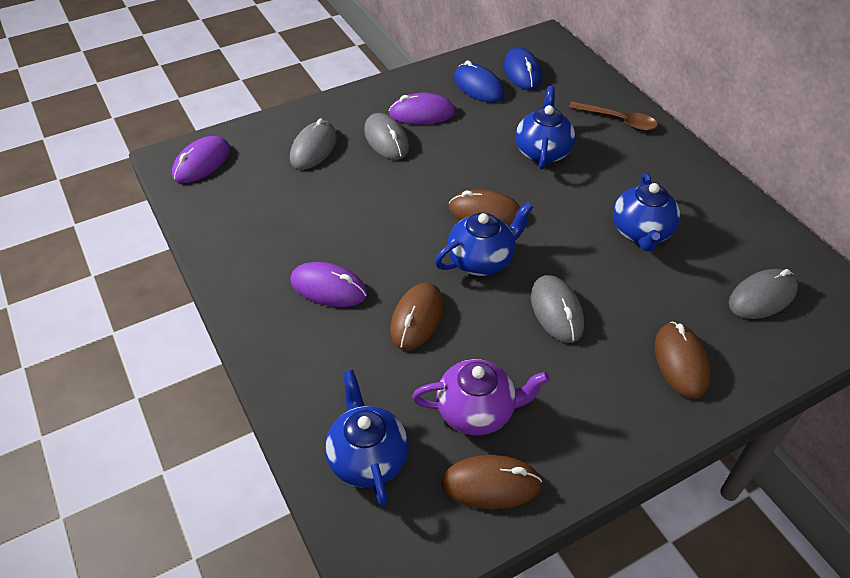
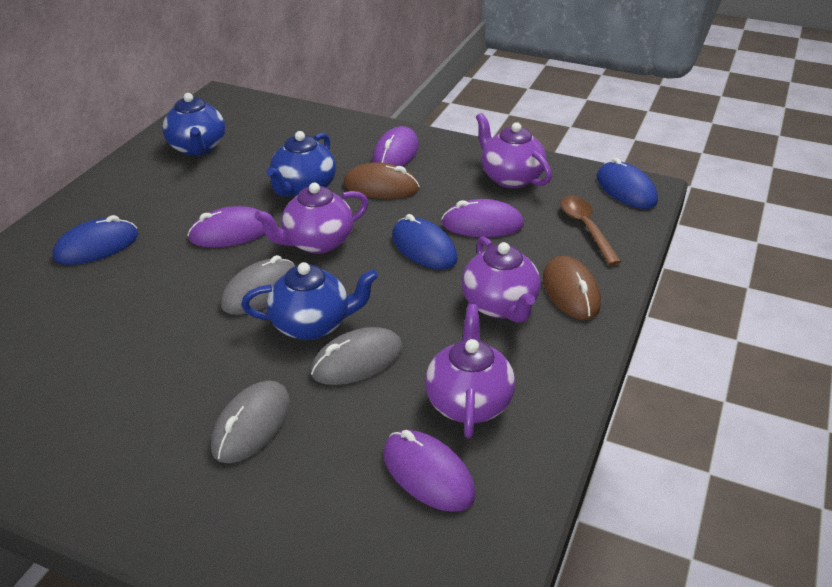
blue mouse: 2 -> 3
blue teapot: 4 -> 3
brown mouse: 4 -> 2
grey mouse: 4 -> 3
purple mouse: 3 -> 4
purple teapot: 1 -> 4

